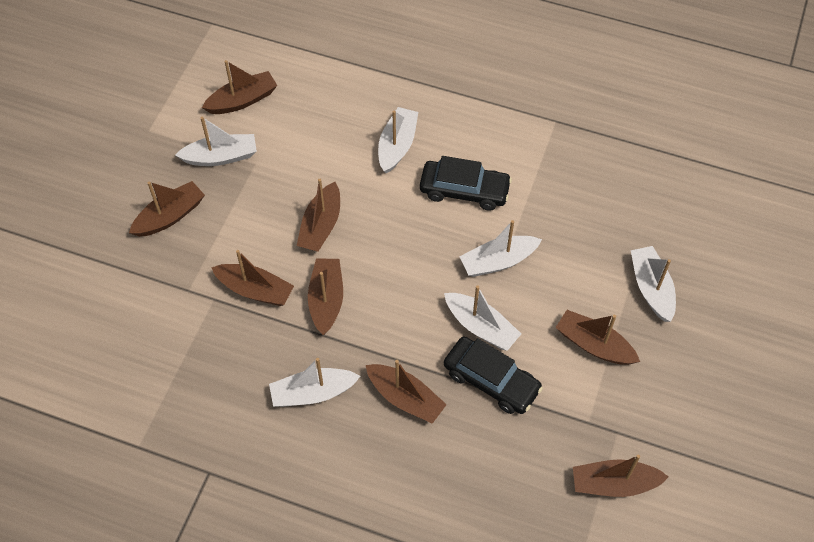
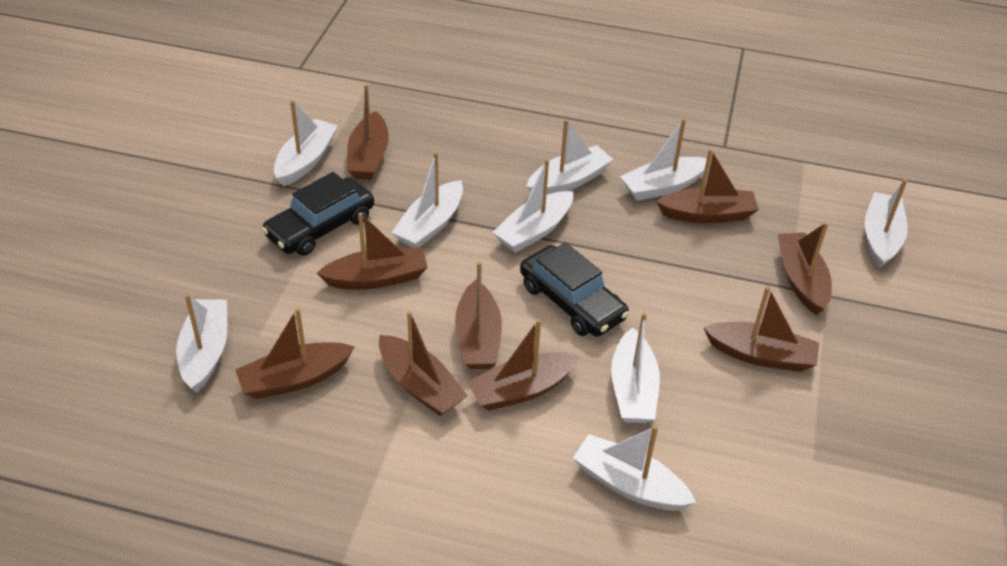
brown boat: 8 -> 9
white boat: 6 -> 9

